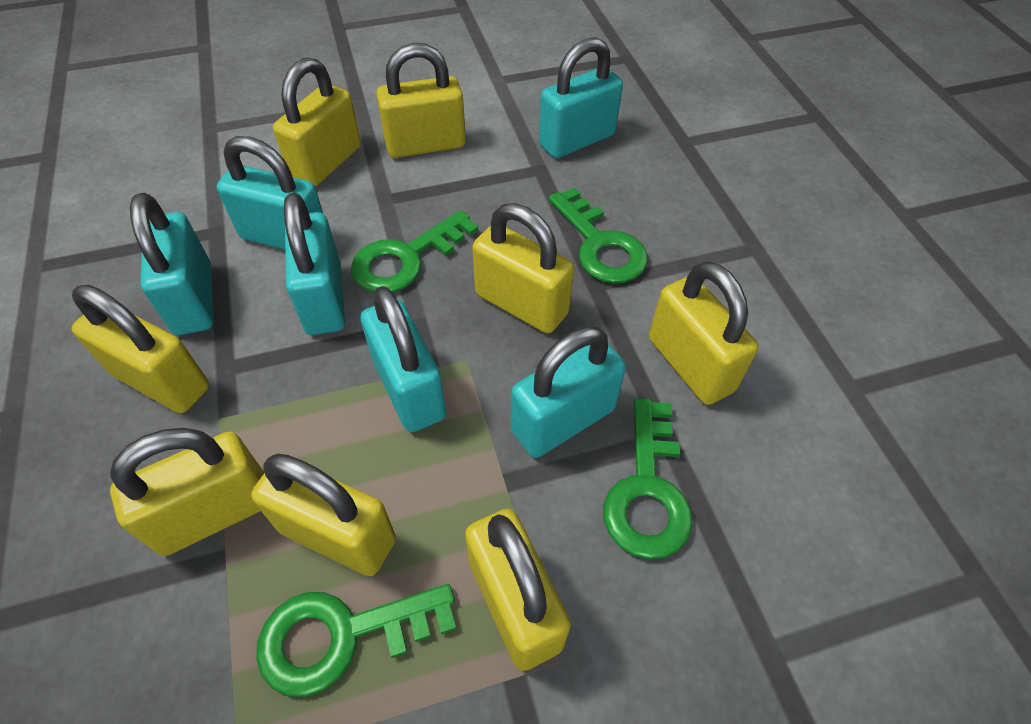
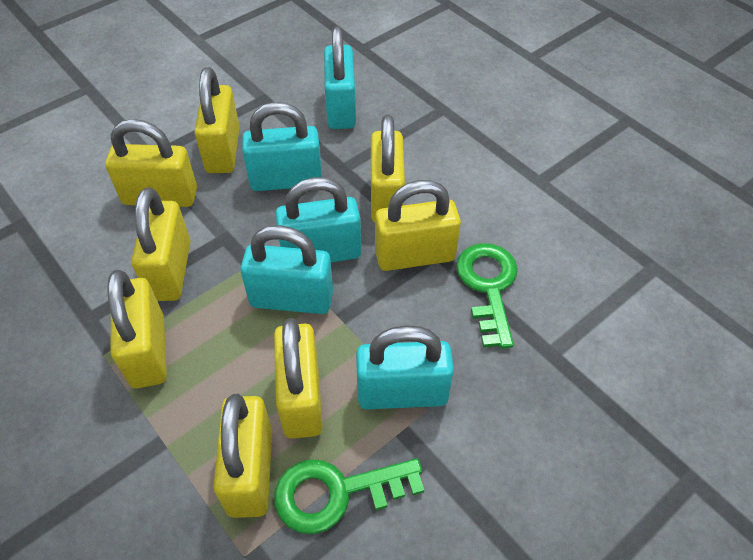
green key: 4 -> 2
turquoise padlock: 6 -> 5

